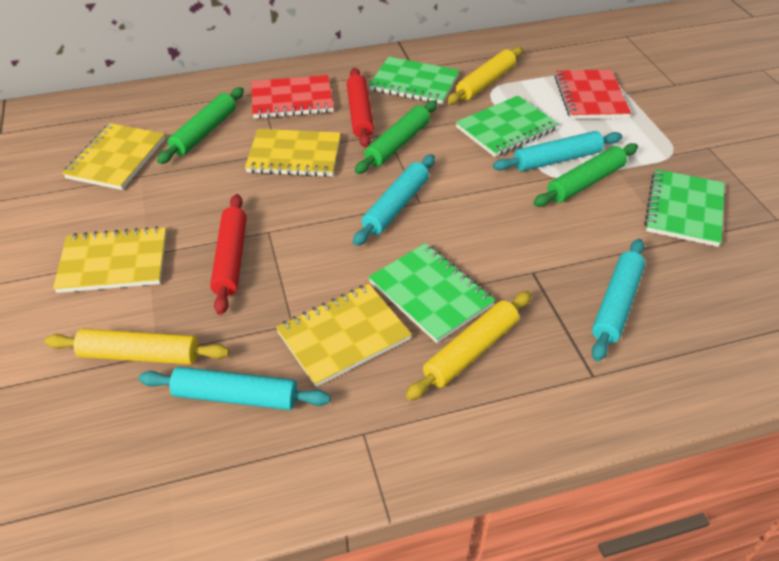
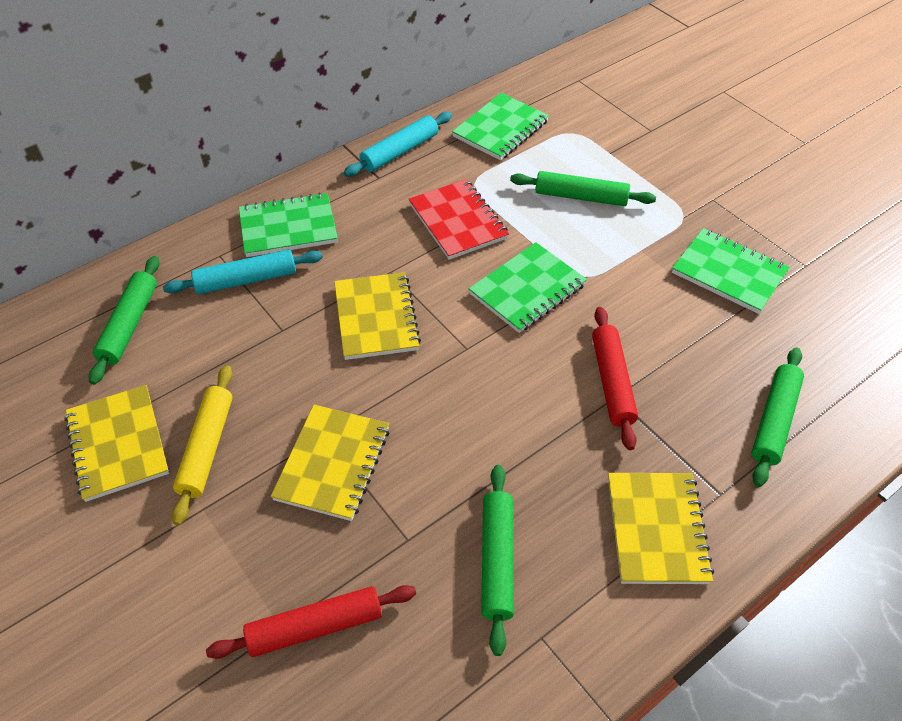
green rolling pin: 3 -> 4
red notebook: 2 -> 1
turquoise rolling pin: 4 -> 2
yellow rolling pin: 3 -> 1

